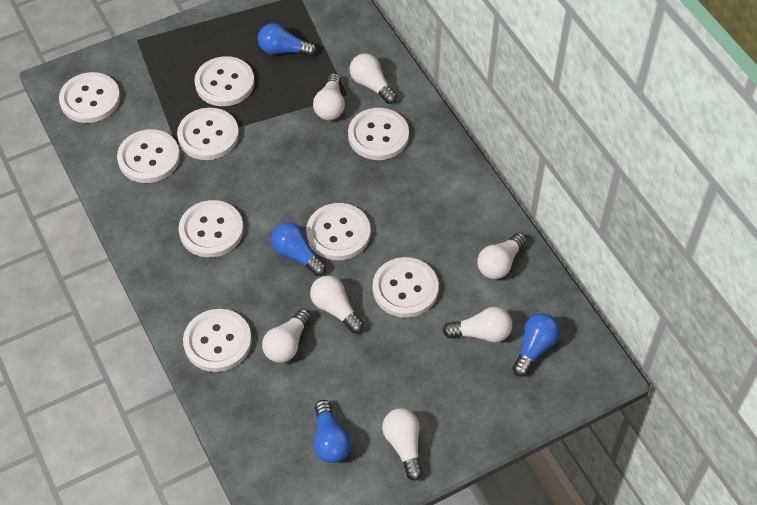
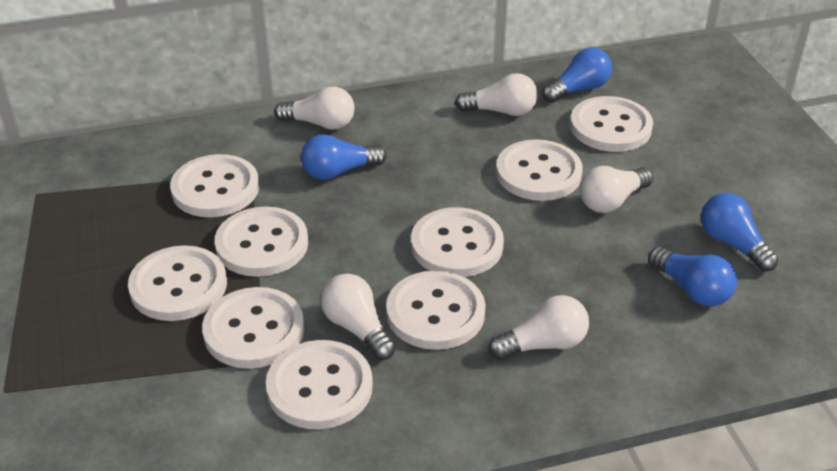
white light bulb: 7 -> 5

